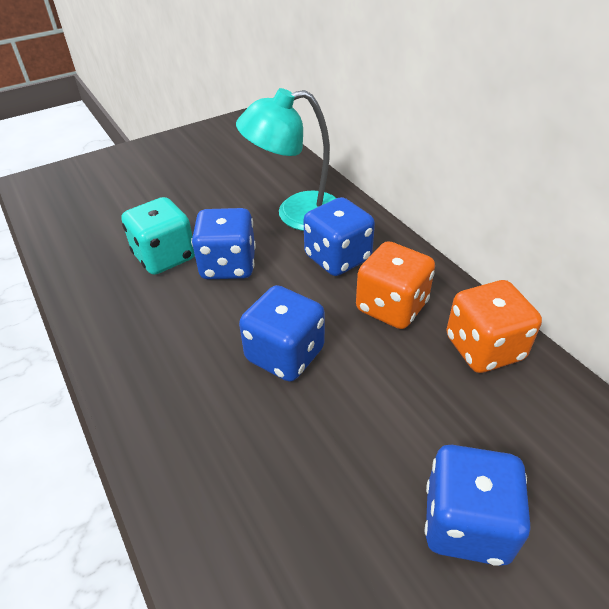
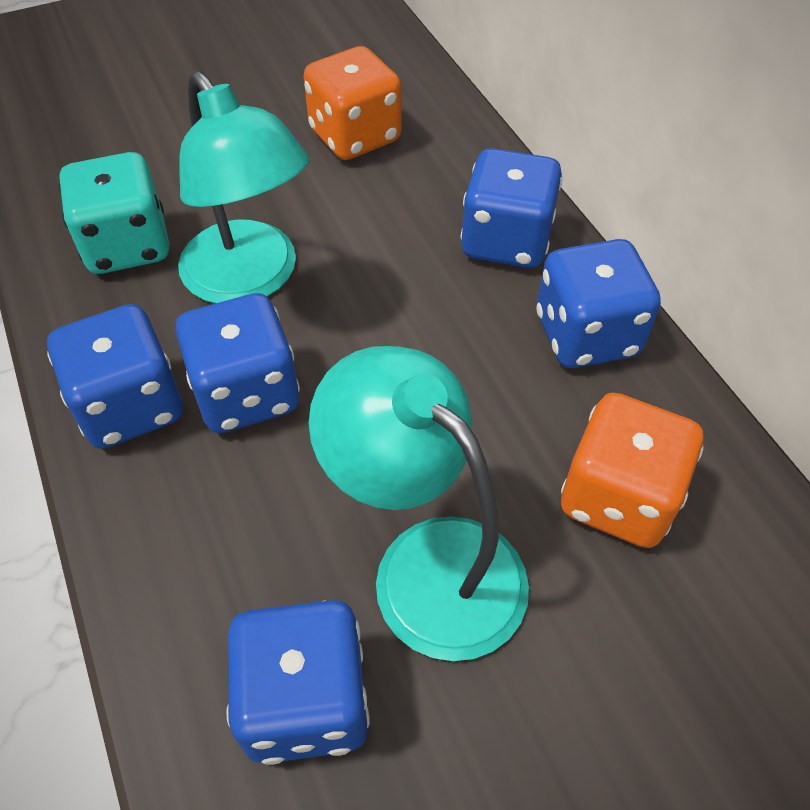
blue dice: 4 -> 5
turquoise lamp: 1 -> 2

